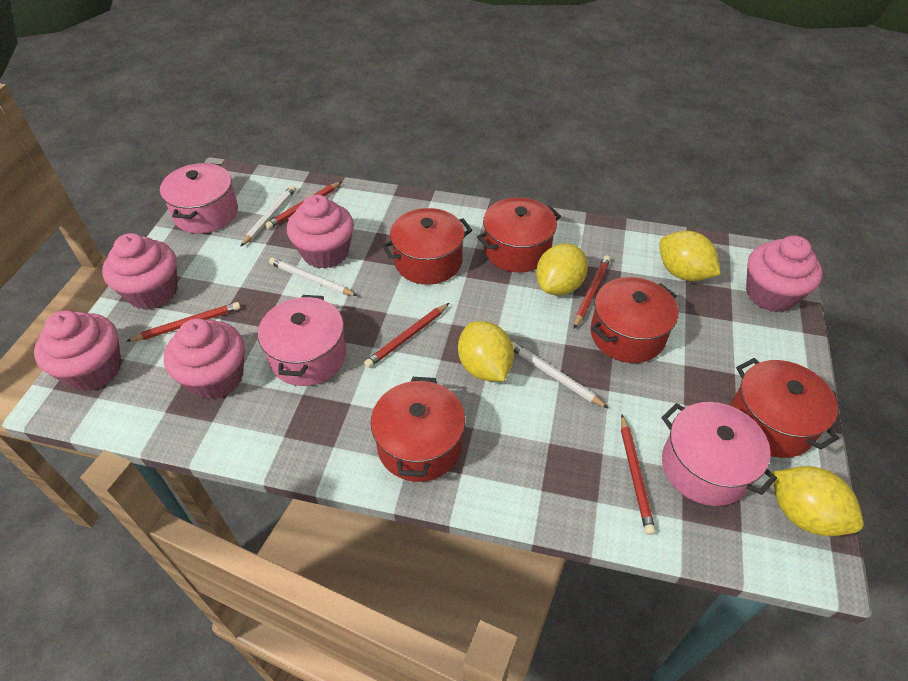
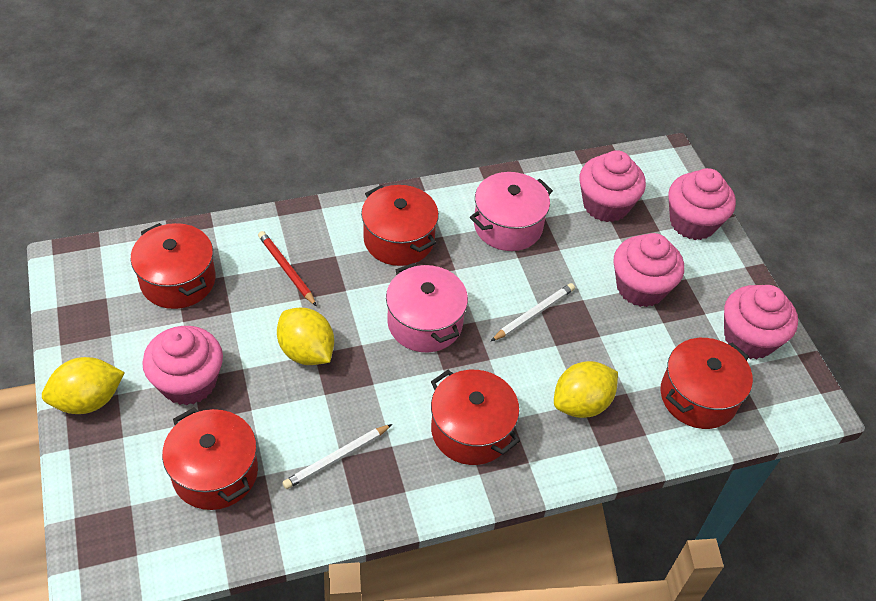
pink pot: 3 -> 2
red pencil: 5 -> 1
white pencil: 3 -> 2
yellow lemon: 4 -> 3

